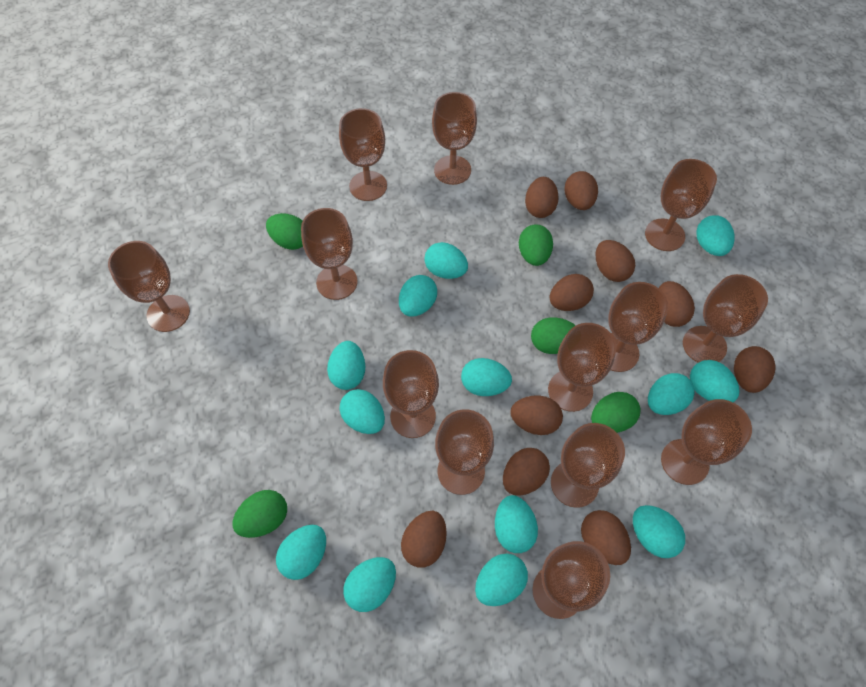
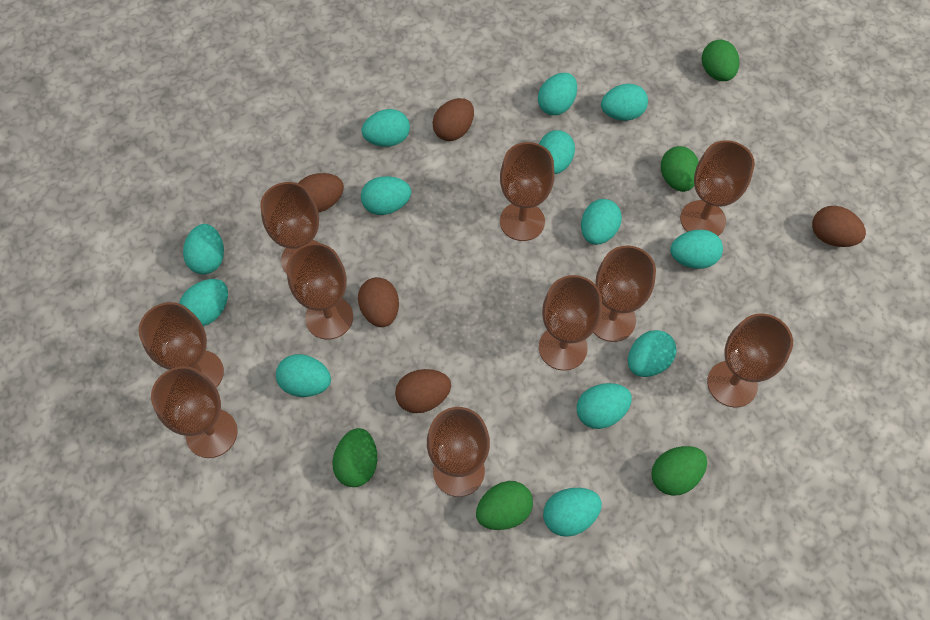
brown egg: 10 -> 5
brown goblet: 13 -> 10

